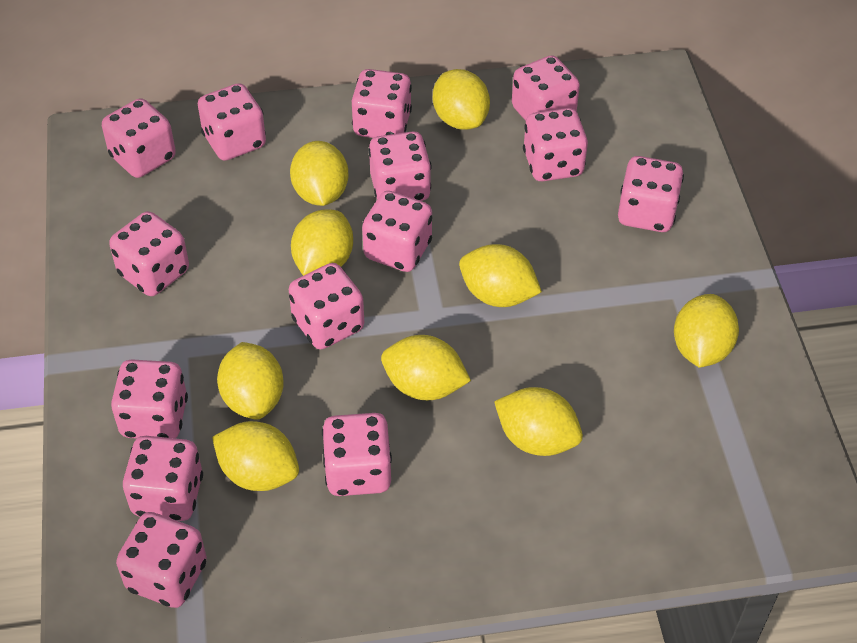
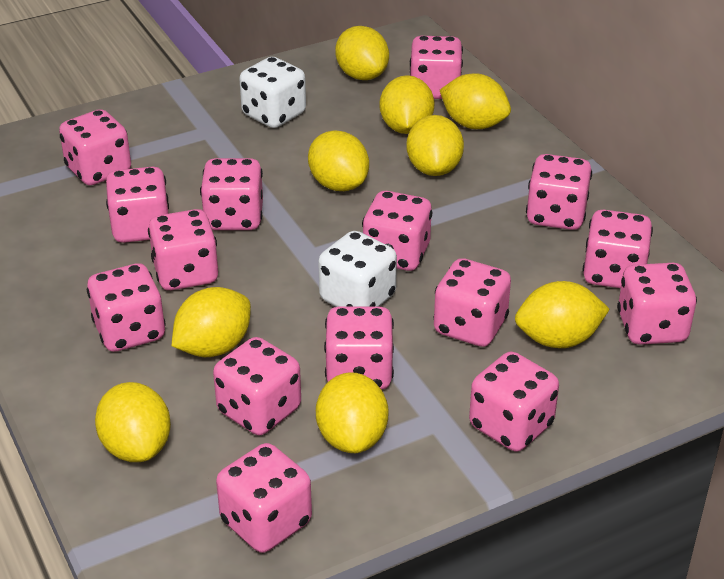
pink dice: 14 -> 15
white dice: 0 -> 2

